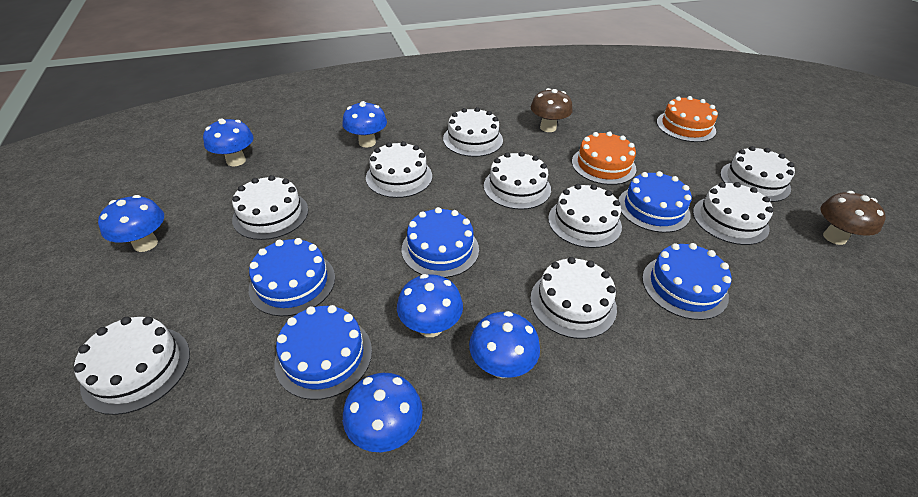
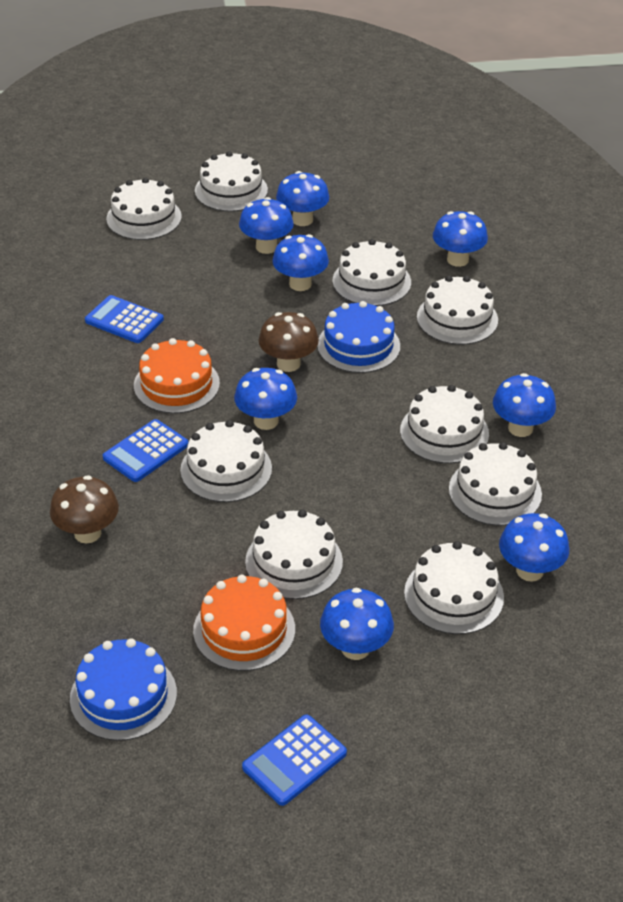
blue cake: 5 -> 2
blue calculator: 0 -> 3
blue mushroom: 6 -> 8

